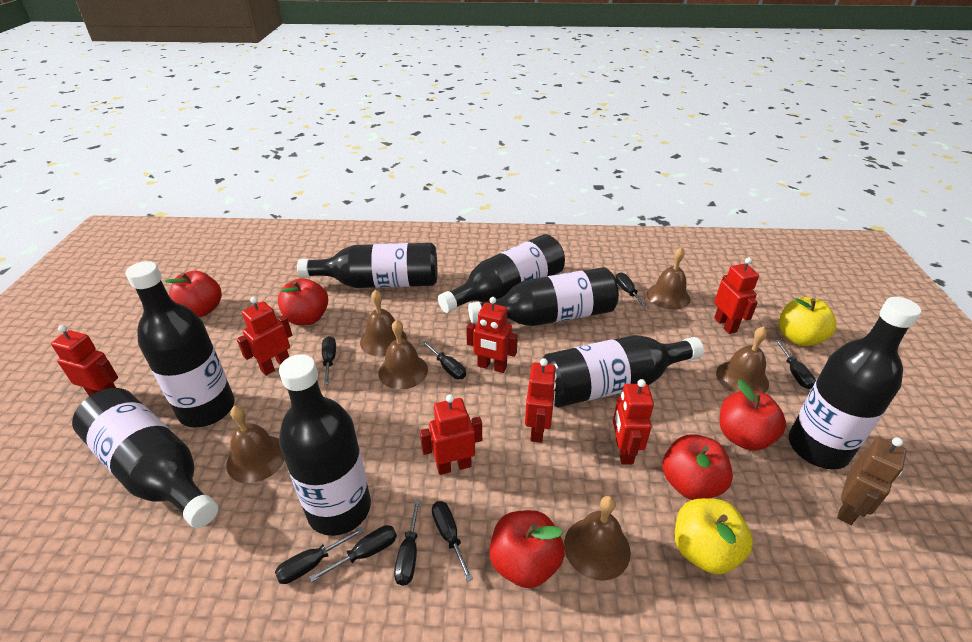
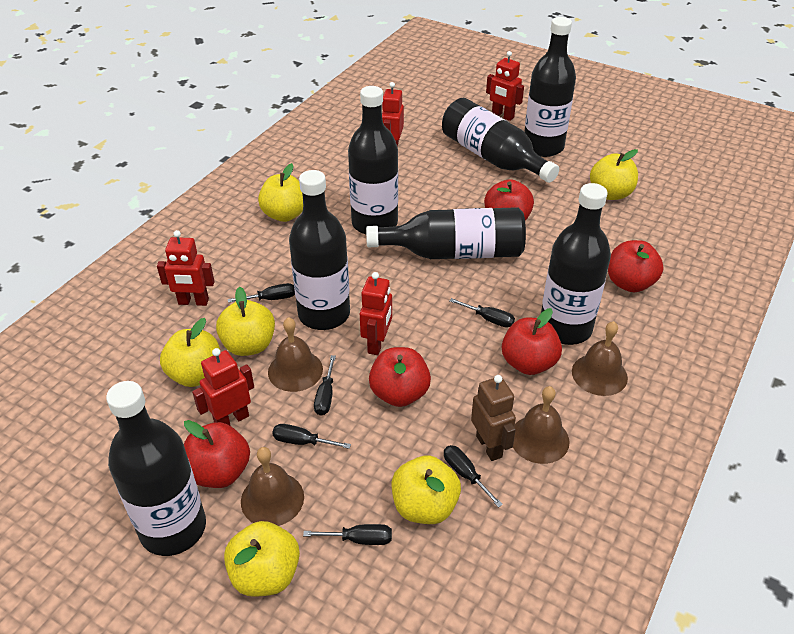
black bottle: 8 -> 7
black screwdriver: 8 -> 6
brown bell: 6 -> 4
red robot: 7 -> 5
yellow apple: 2 -> 6

